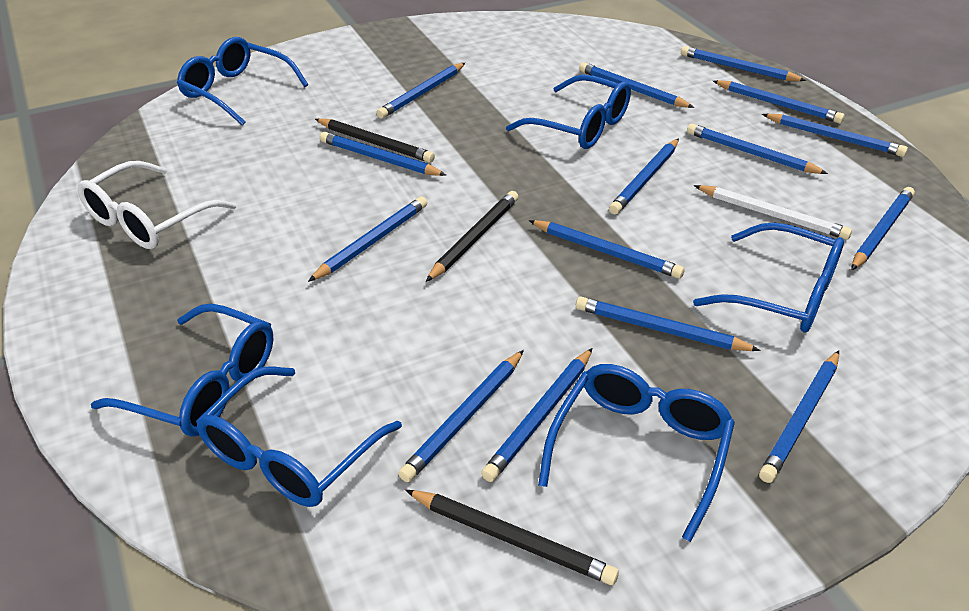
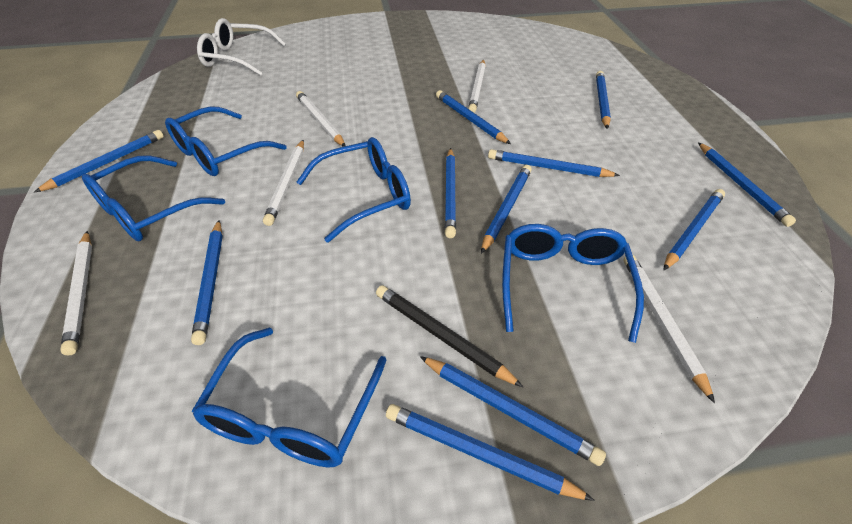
black pencil: 3 -> 1
blue glasses: 6 -> 5
blue pencil: 15 -> 11
white pencil: 1 -> 5

